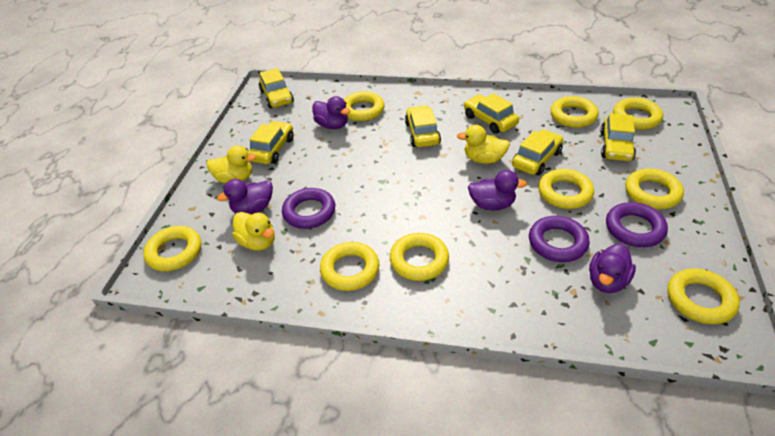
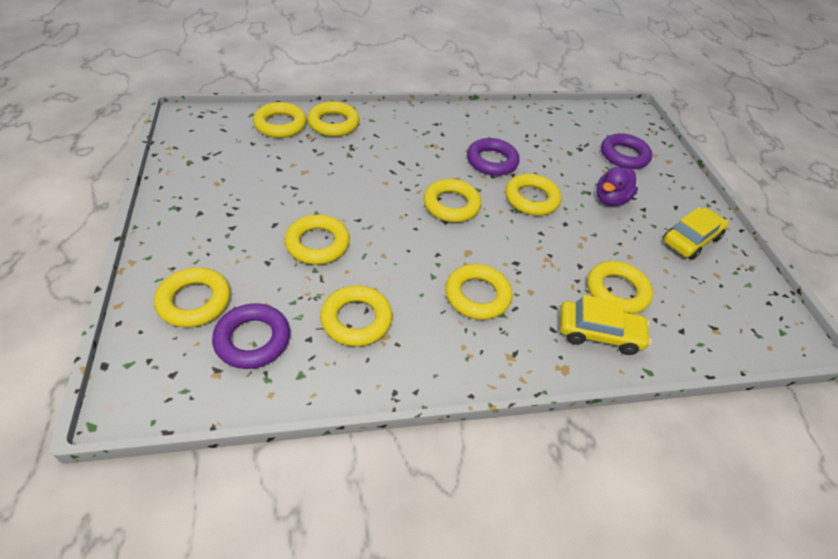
purple duck: 4 -> 1
yellow car: 6 -> 2
yellow duck: 3 -> 0

